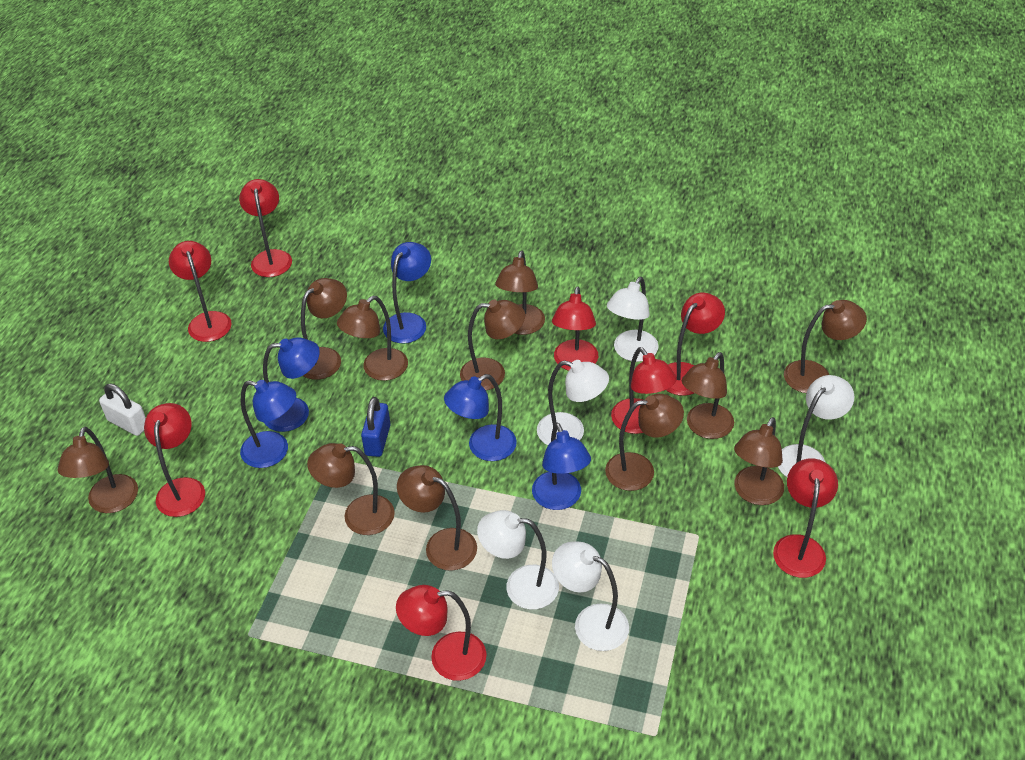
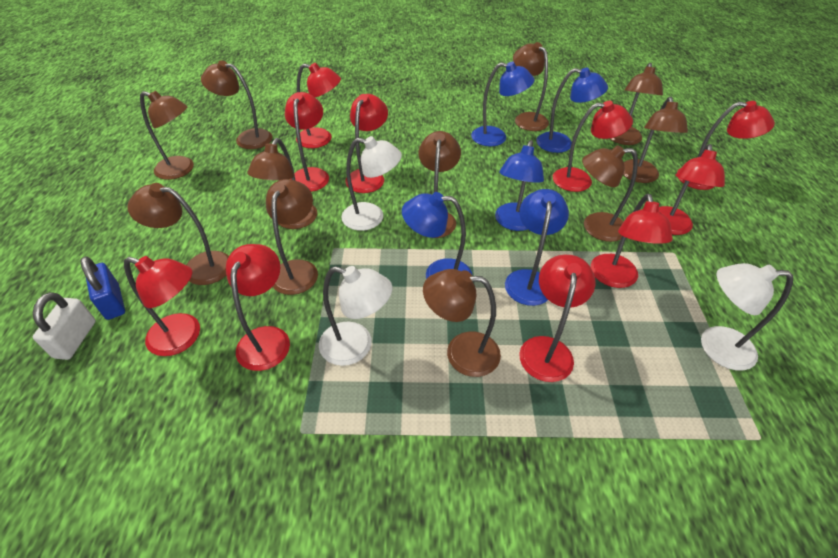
red lamp: 8 -> 10
white lamp: 5 -> 3

